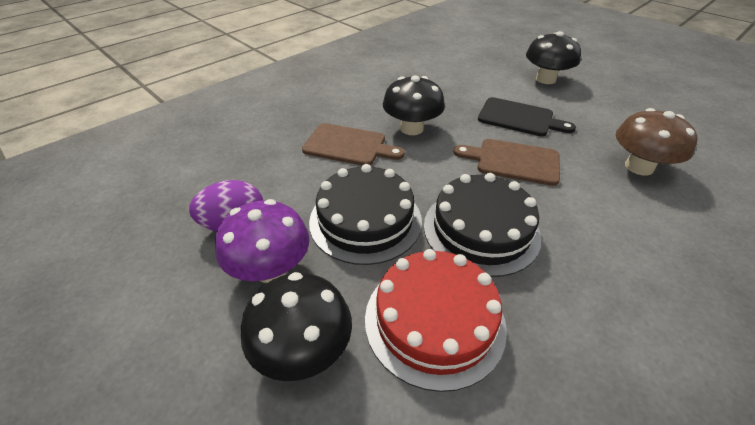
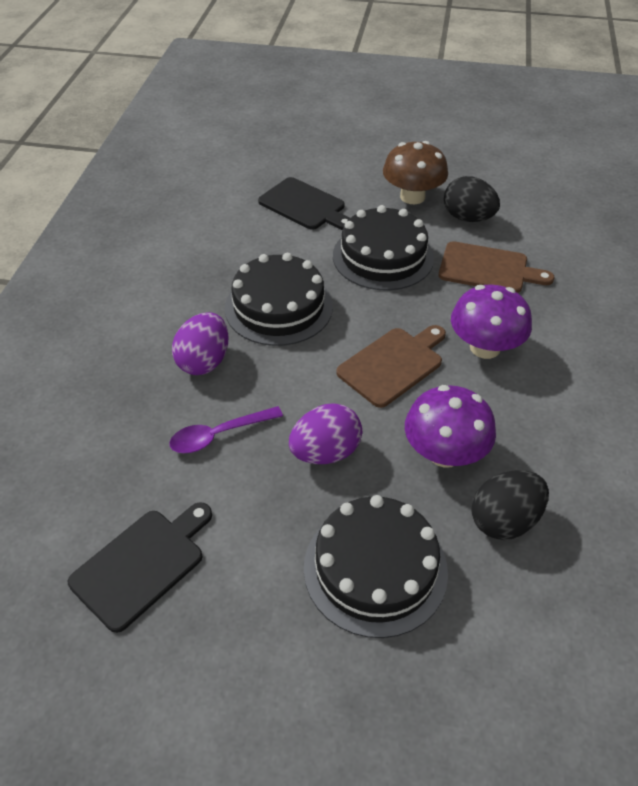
black cake: 2 -> 3
black cutting board: 1 -> 2
black egg: 0 -> 2
black mushroom: 3 -> 0
purple egg: 1 -> 2
purple mushroom: 1 -> 2
purple spoon: 0 -> 1
red cake: 1 -> 0

